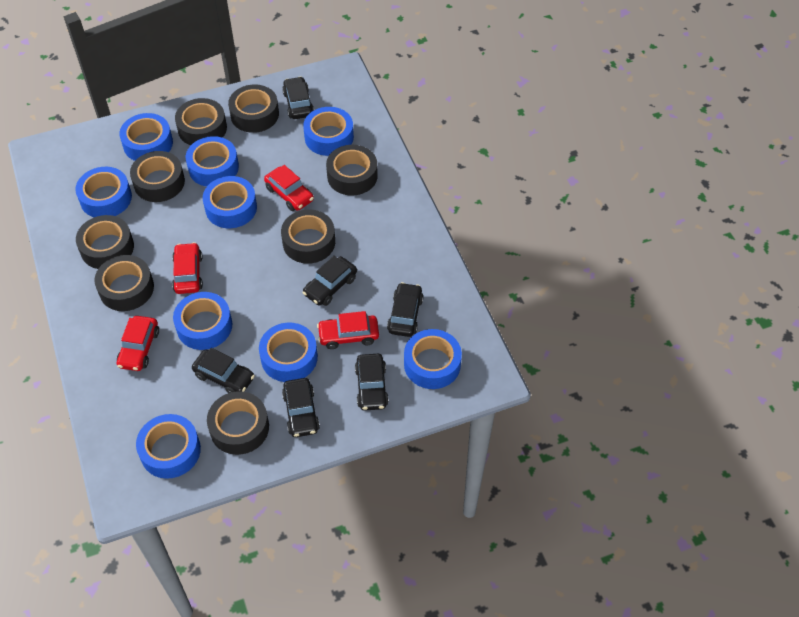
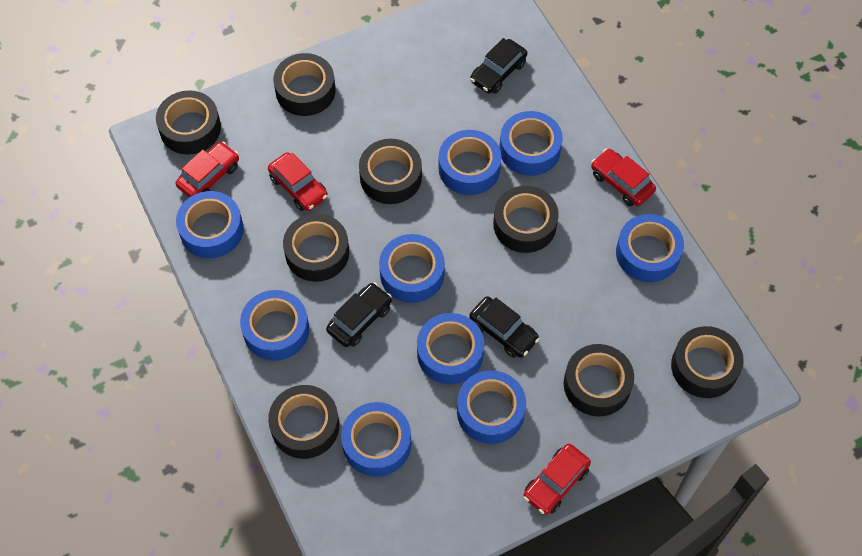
black car: 6 -> 3

